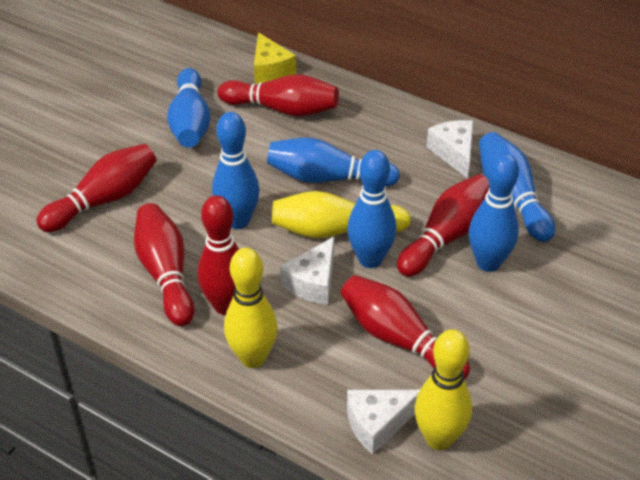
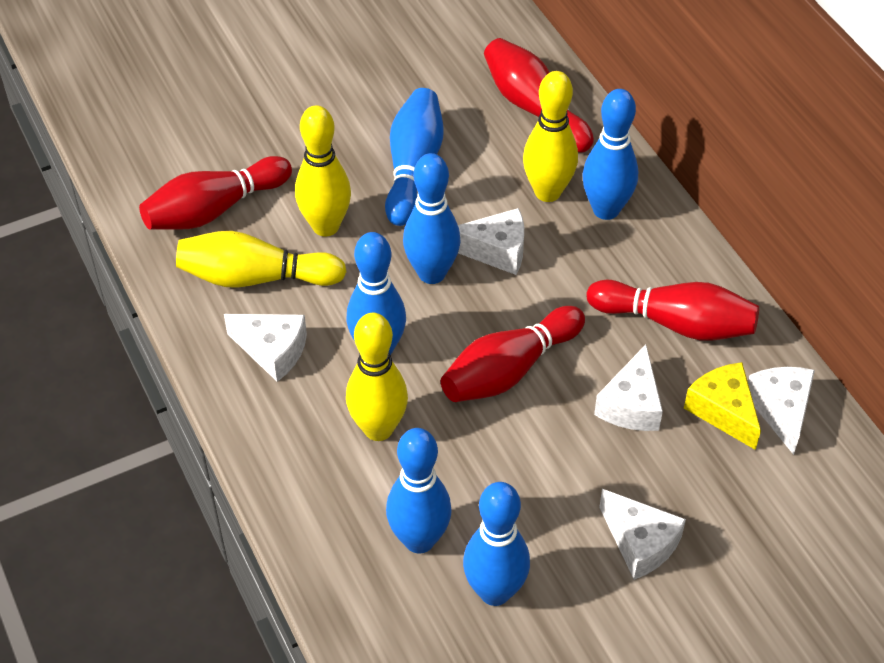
red bowling pin: 6 -> 4
white cheese: 3 -> 5
yellow bowling pin: 3 -> 4

